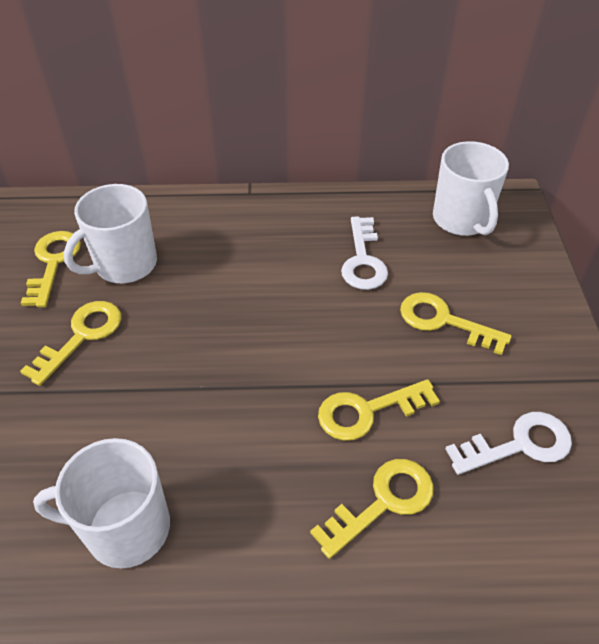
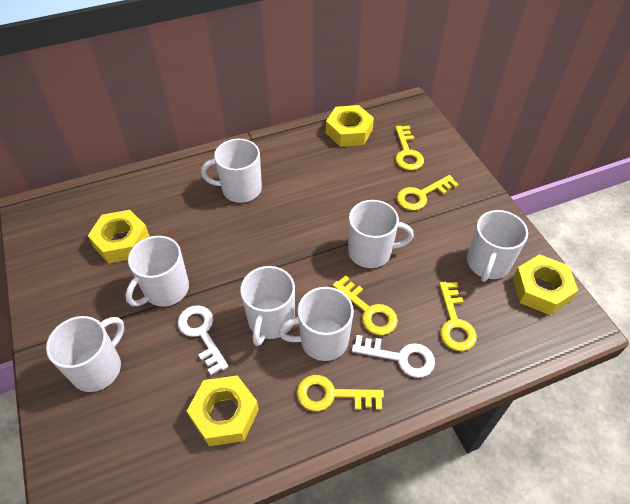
white mug: 3 -> 7
yellow nut: 0 -> 4

